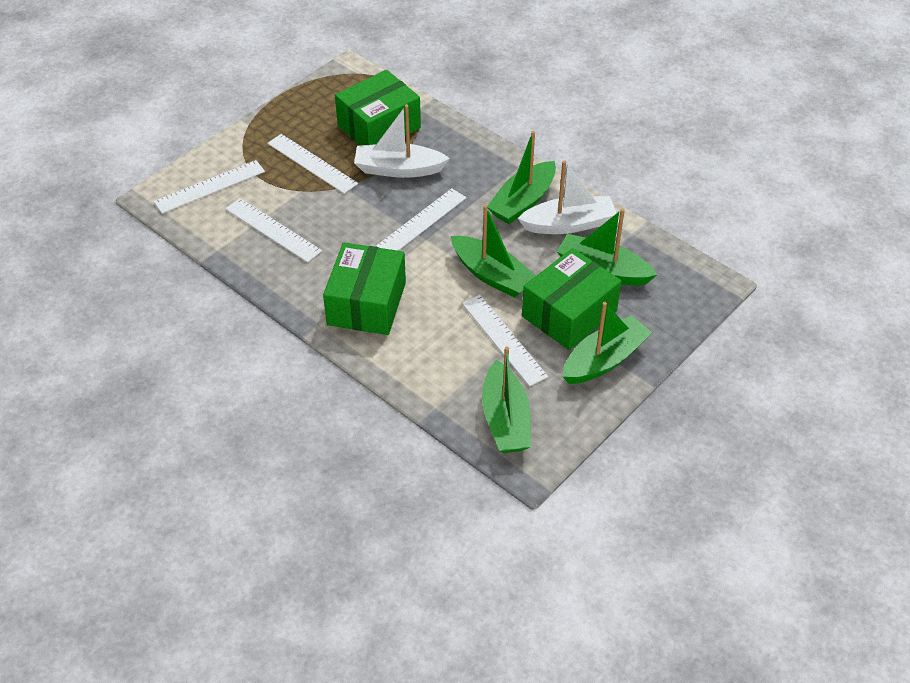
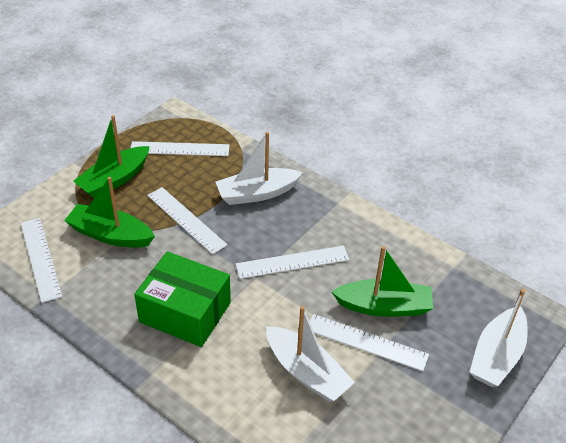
green boat: 5 -> 3
green box: 3 -> 1
white boat: 2 -> 3

